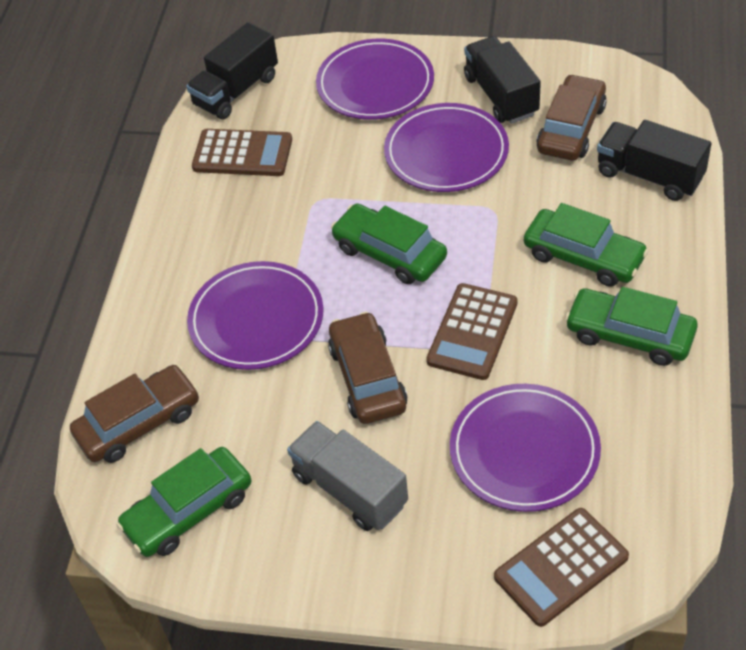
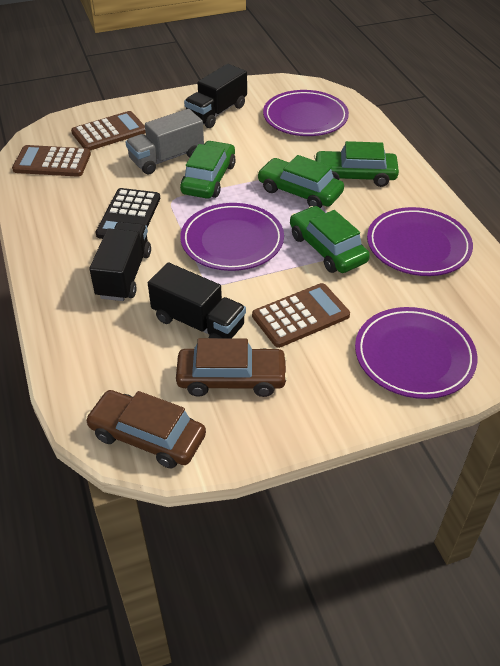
black calculator: 0 -> 1
brown car: 3 -> 2

